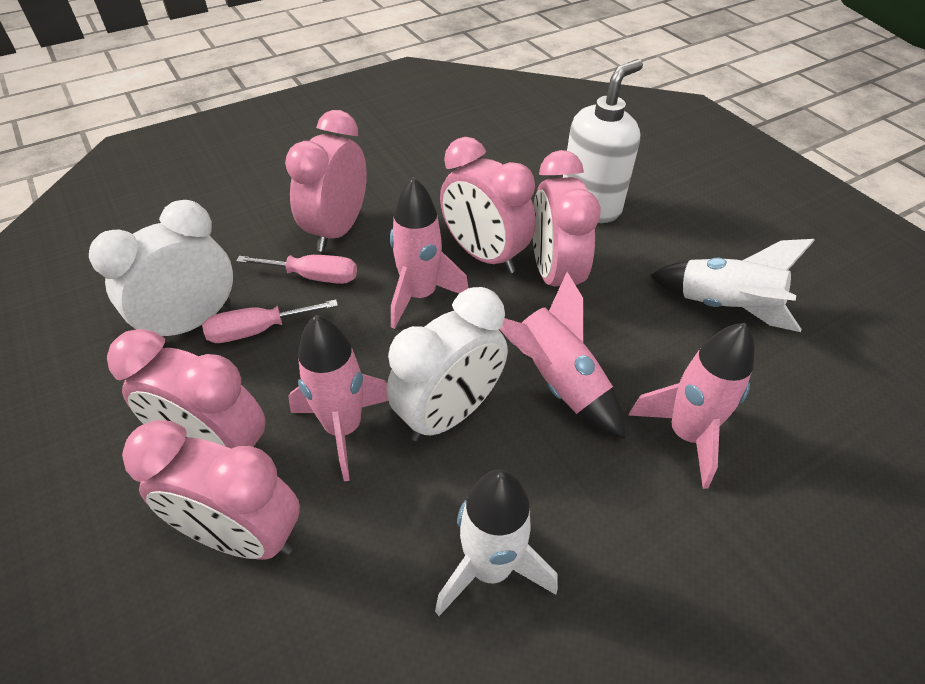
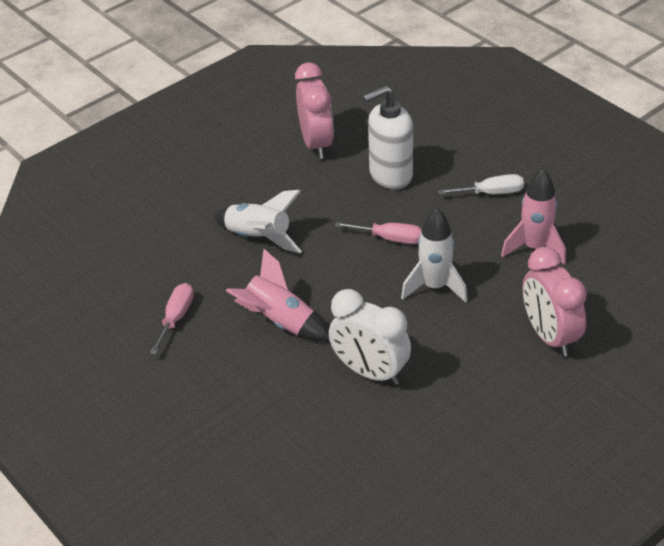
pink clock: 5 -> 2
pink rocket: 4 -> 2
white clock: 2 -> 1
white screwdriver: 0 -> 1

